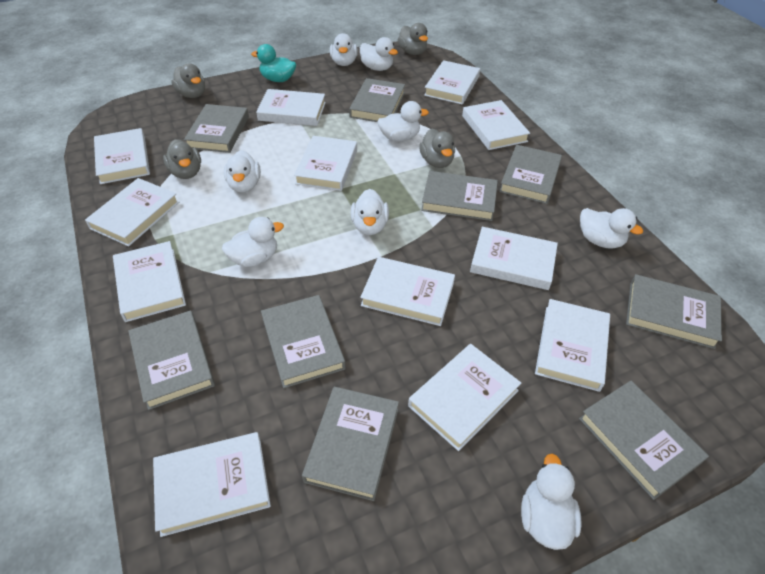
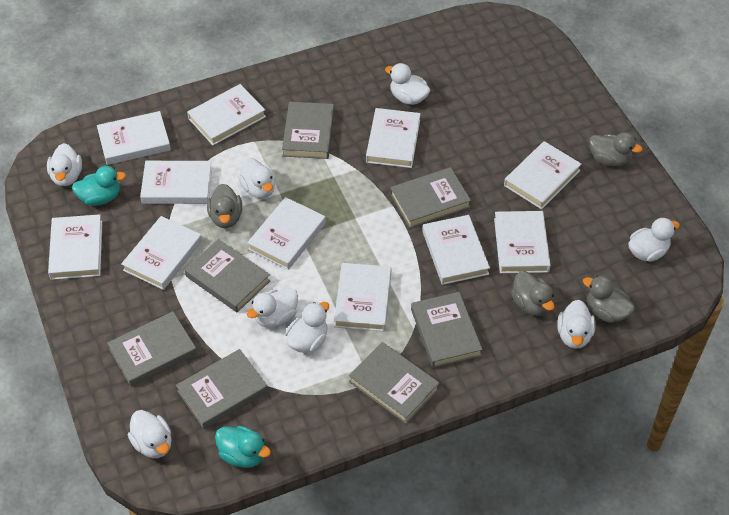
grey book: 9 -> 7
turquoise duck: 1 -> 2
white book: 12 -> 11

